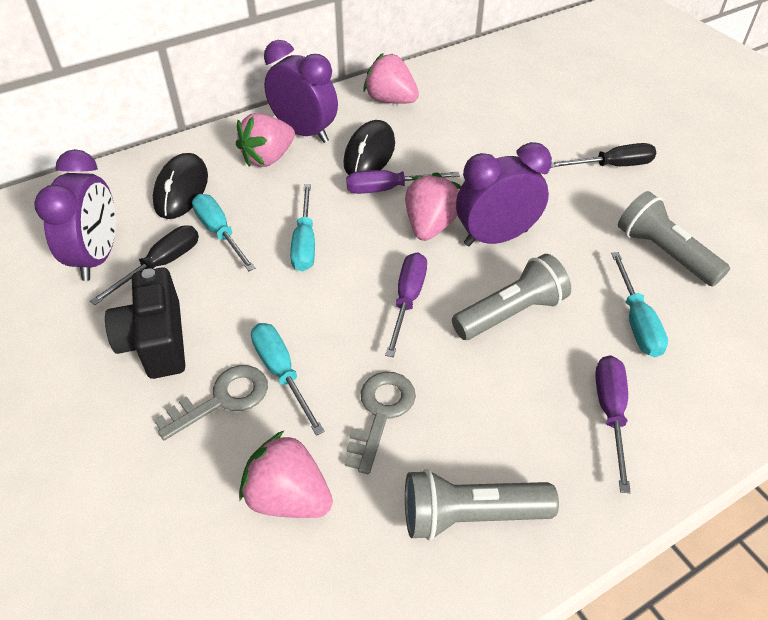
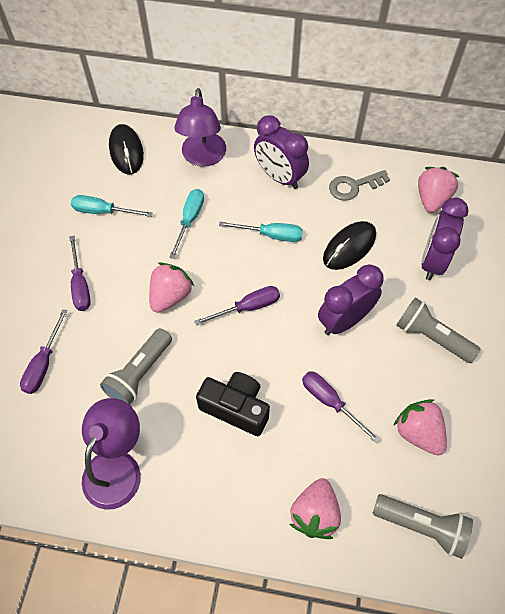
black screwdriver: 2 -> 0
grey key: 2 -> 1
purple lamp: 0 -> 2
purple screwdriver: 3 -> 4
turquoise screwdriver: 4 -> 3

